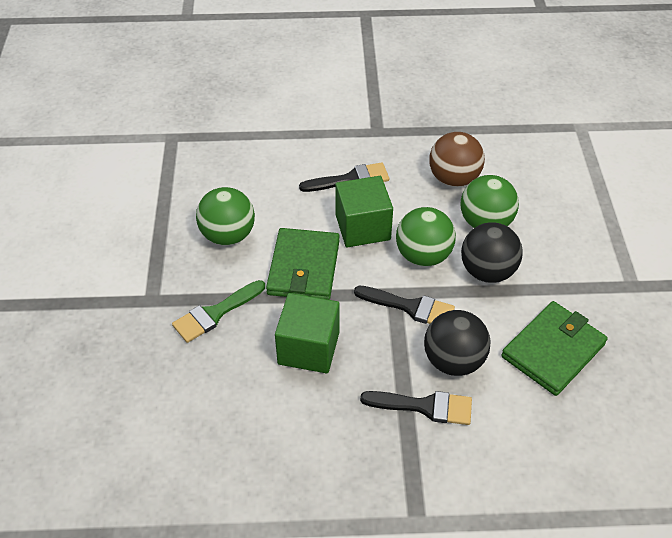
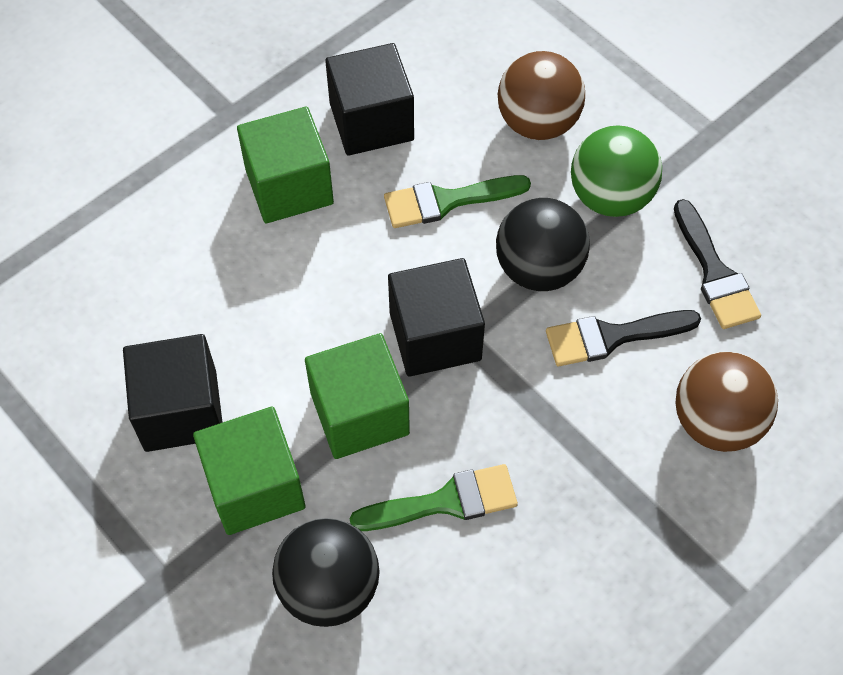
black brush: 3 -> 2
black cube: 0 -> 3
brown ball: 1 -> 2
green ball: 3 -> 1
green brush: 1 -> 2
green cube: 2 -> 3
green wallet: 2 -> 0

